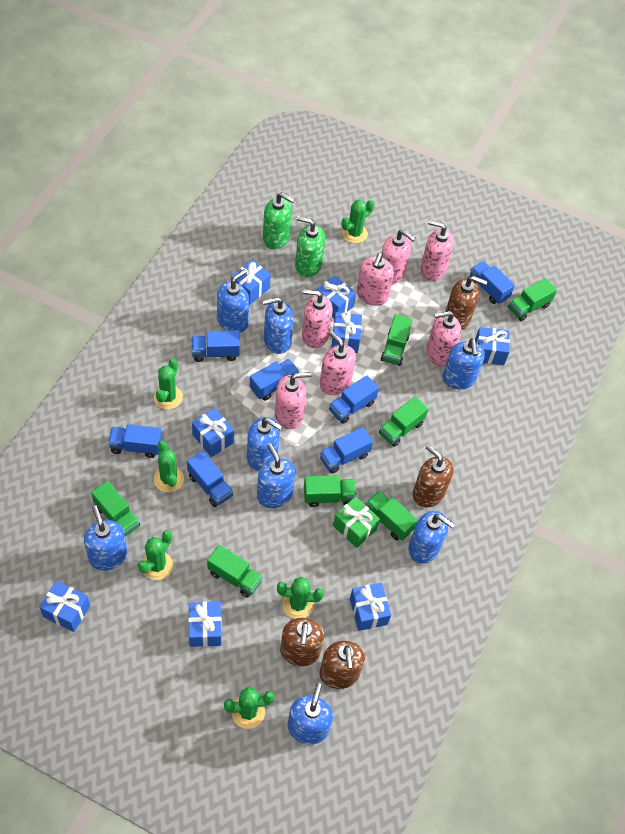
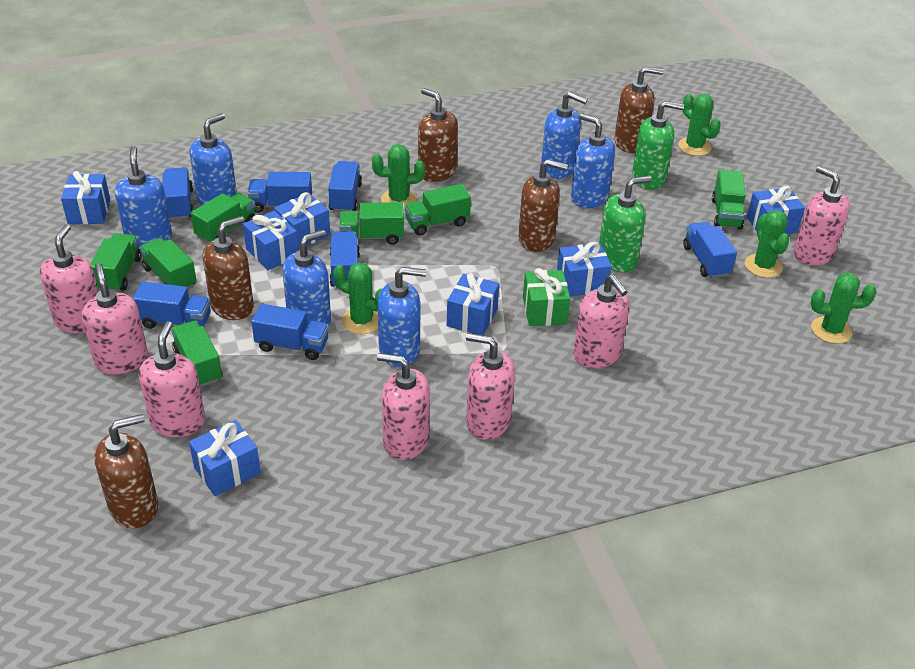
blue gift: 8 -> 7
blue soap dispenser: 8 -> 6
brown soap dispenser: 4 -> 5
green cactus: 6 -> 5

